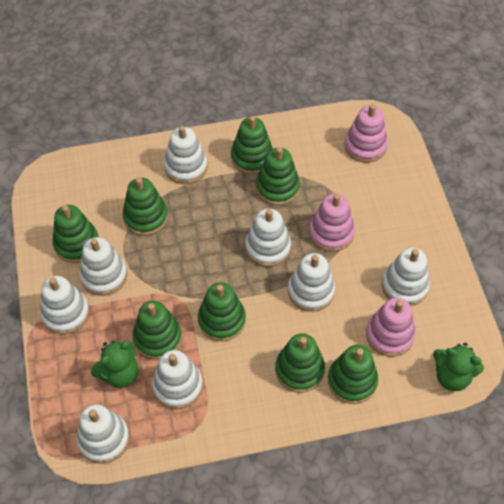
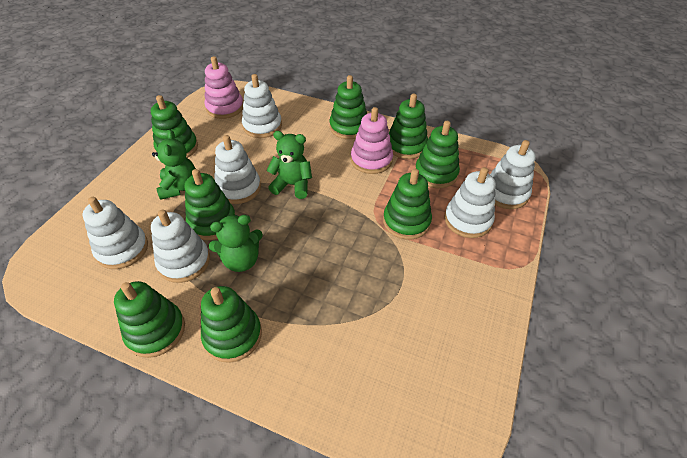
green teddy bear: 2 -> 3
pink stacking toy: 3 -> 2
white stacking toy: 8 -> 6

